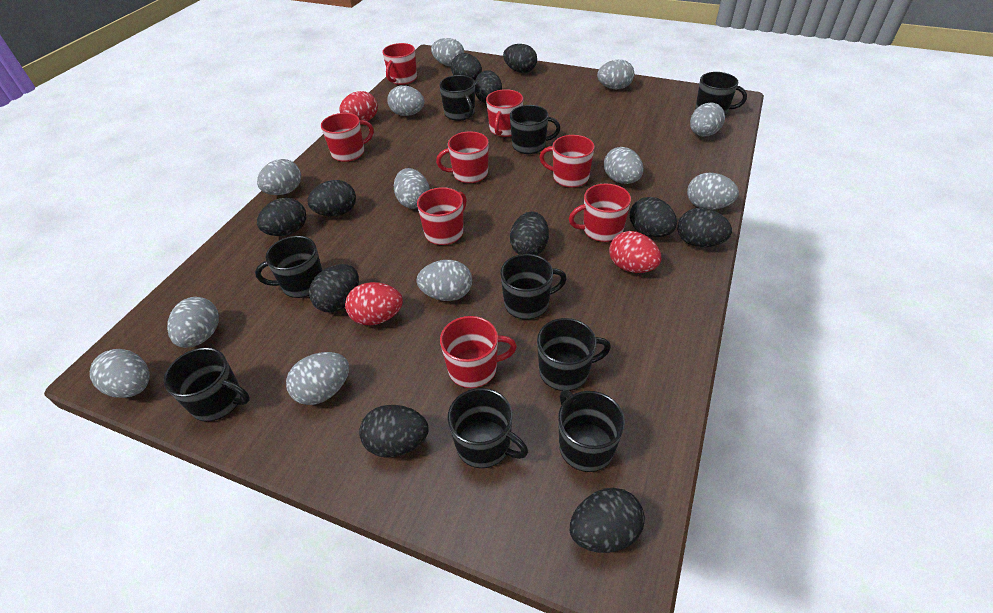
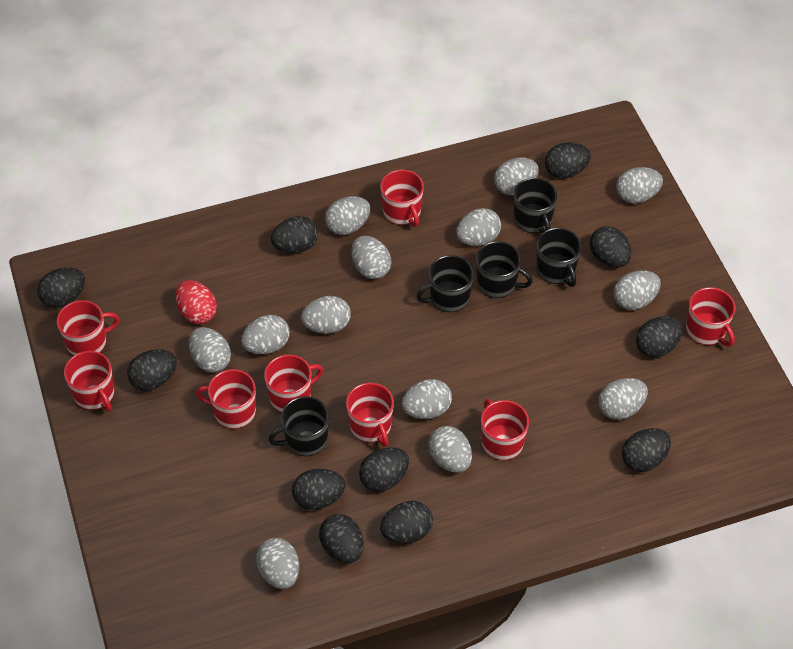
black mug: 9 -> 5
grey egg: 12 -> 13
red egg: 3 -> 1

